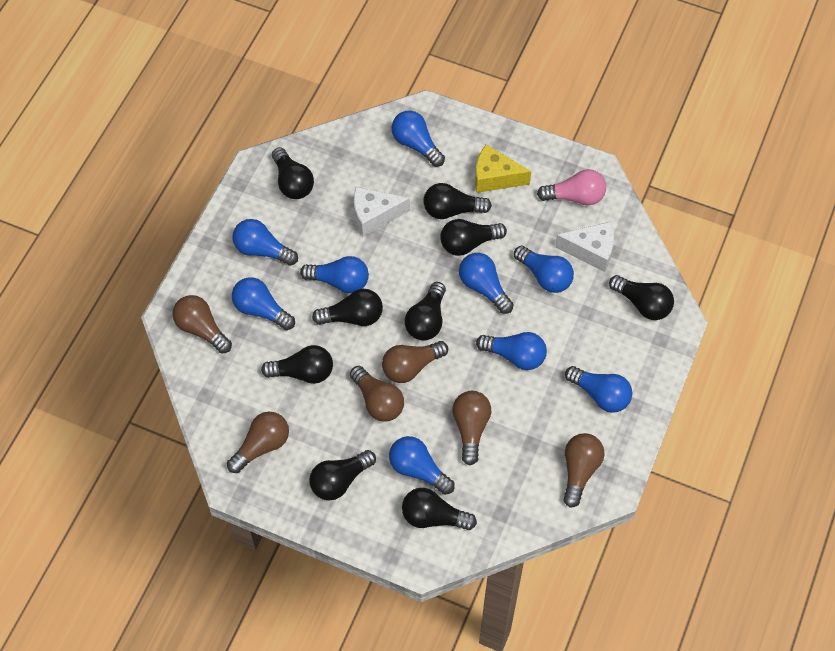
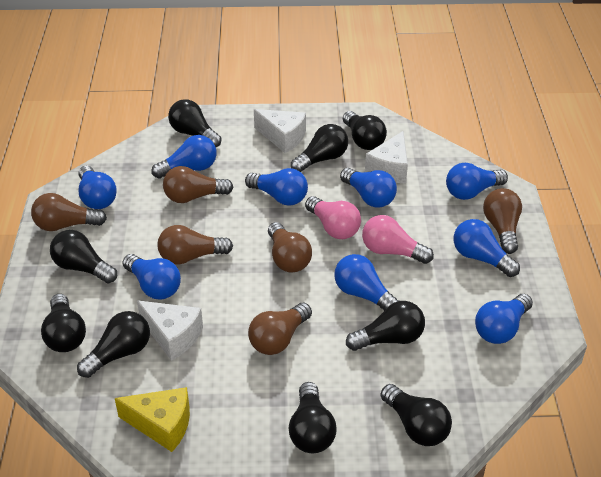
pink light bulb: 1 -> 2
white cheese: 2 -> 3

